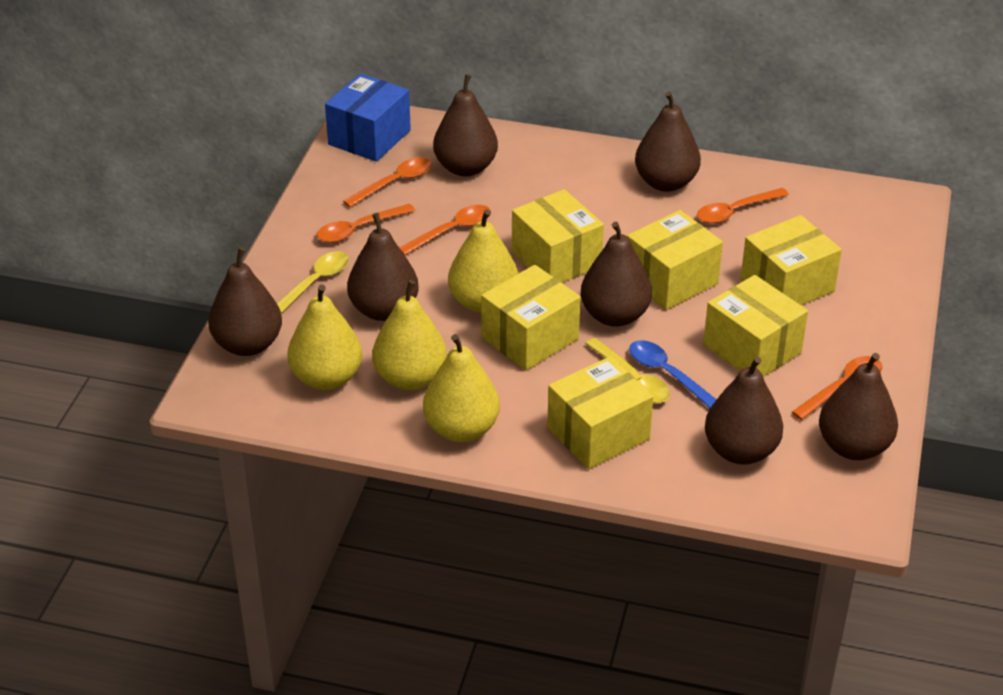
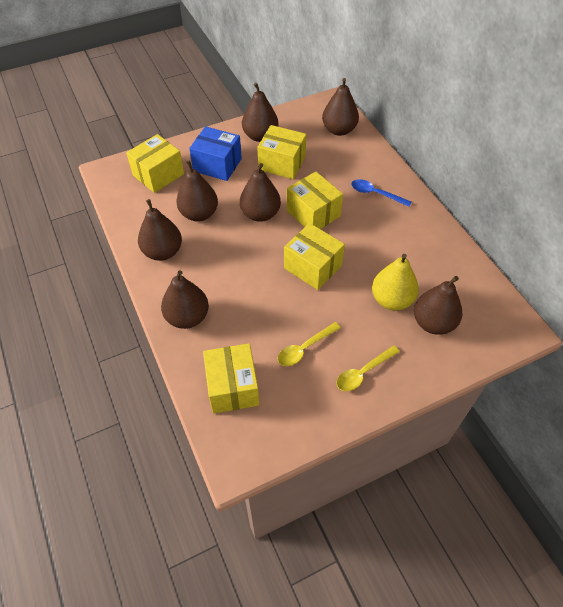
orange spoon: 5 -> 0
yellow box: 6 -> 5
yellow pear: 4 -> 1

